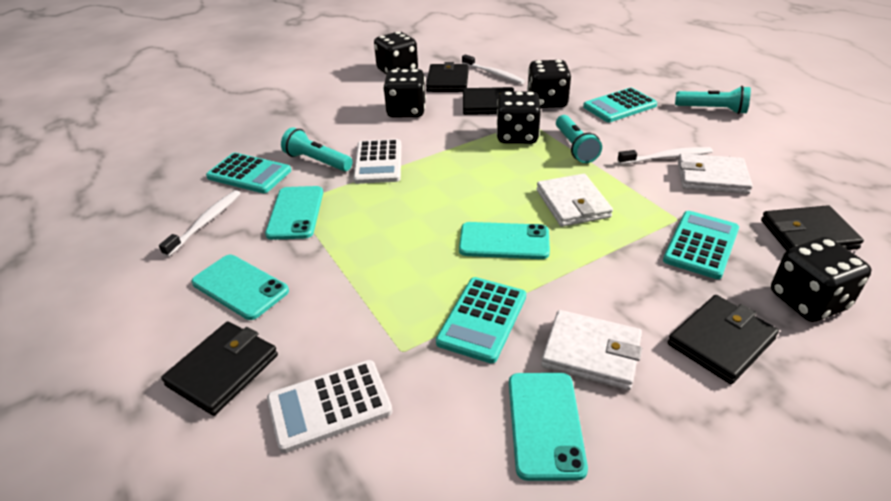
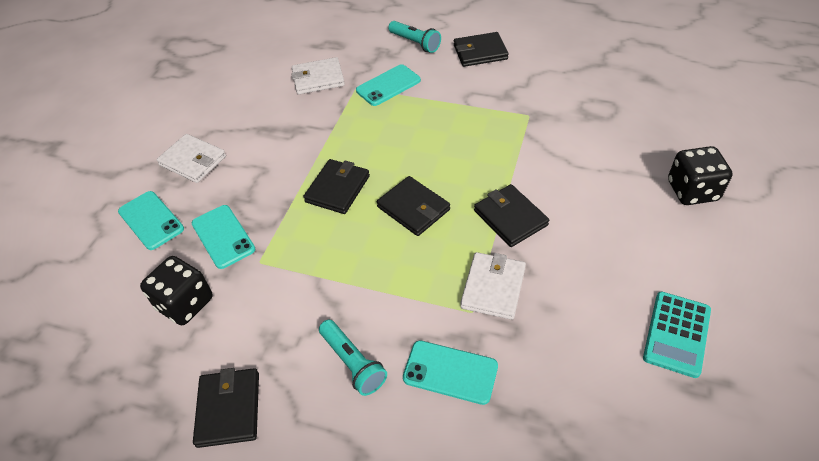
black dice: 5 -> 2
turquoise calculator: 4 -> 1
turquoise flashlight: 3 -> 2
white calculator: 2 -> 0
white toothbrush: 3 -> 0

